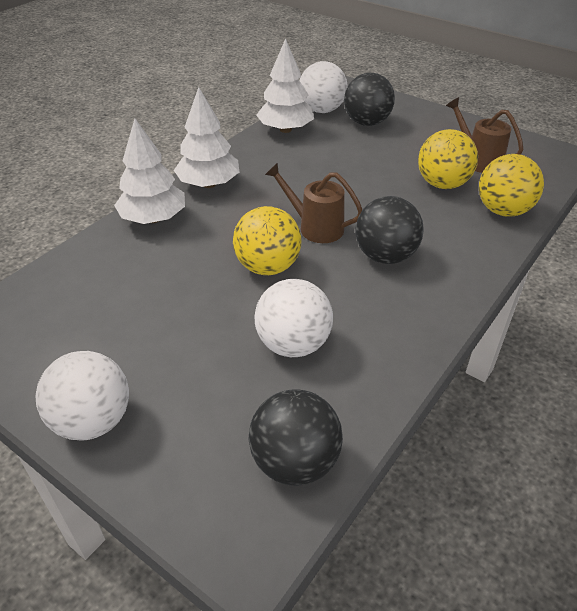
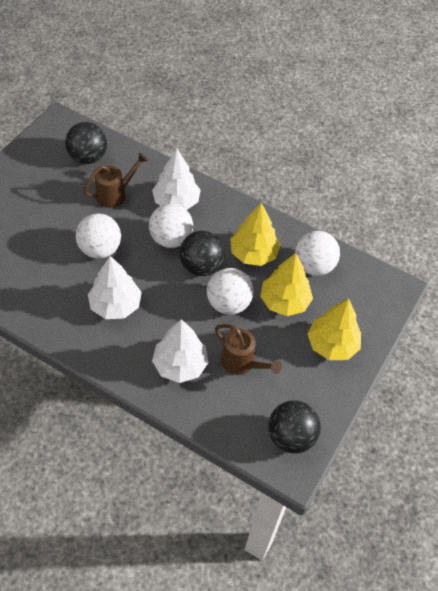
white ball: 3 -> 4
yellow ball: 3 -> 0
yellow tree: 0 -> 3

